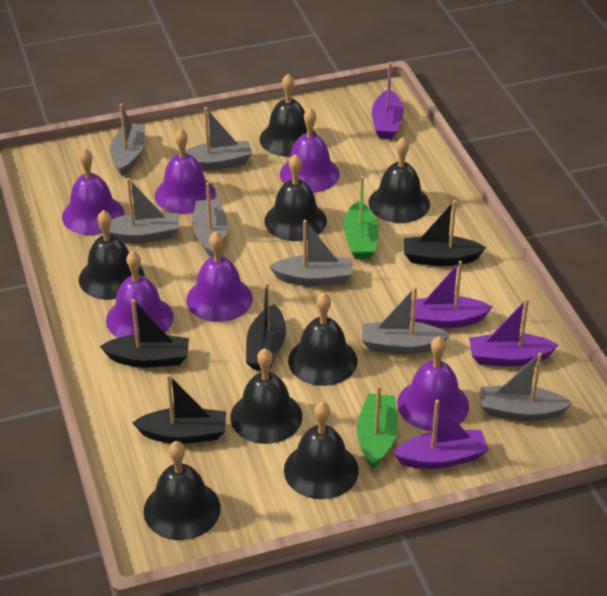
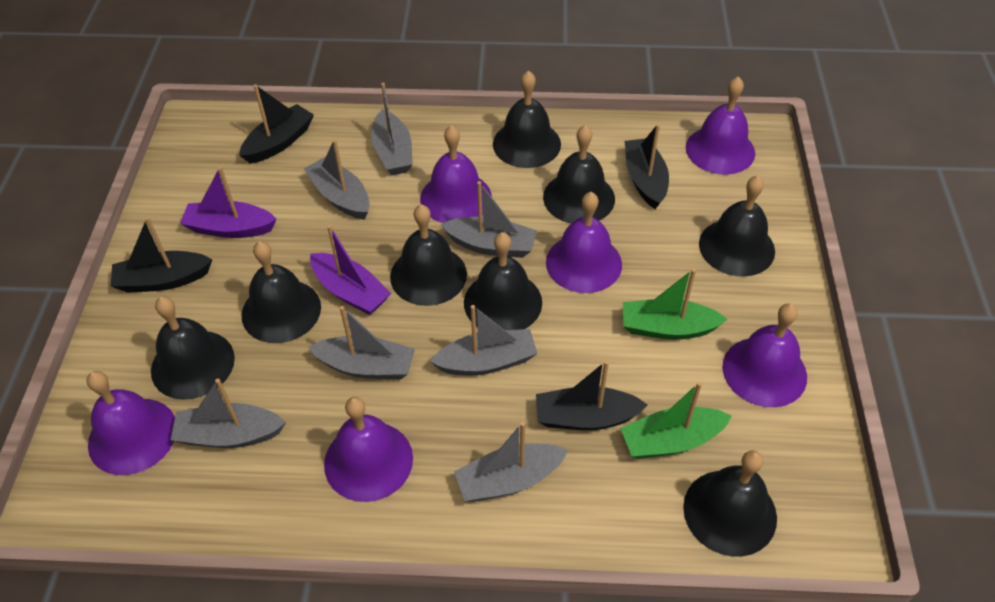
purple boat: 4 -> 2

